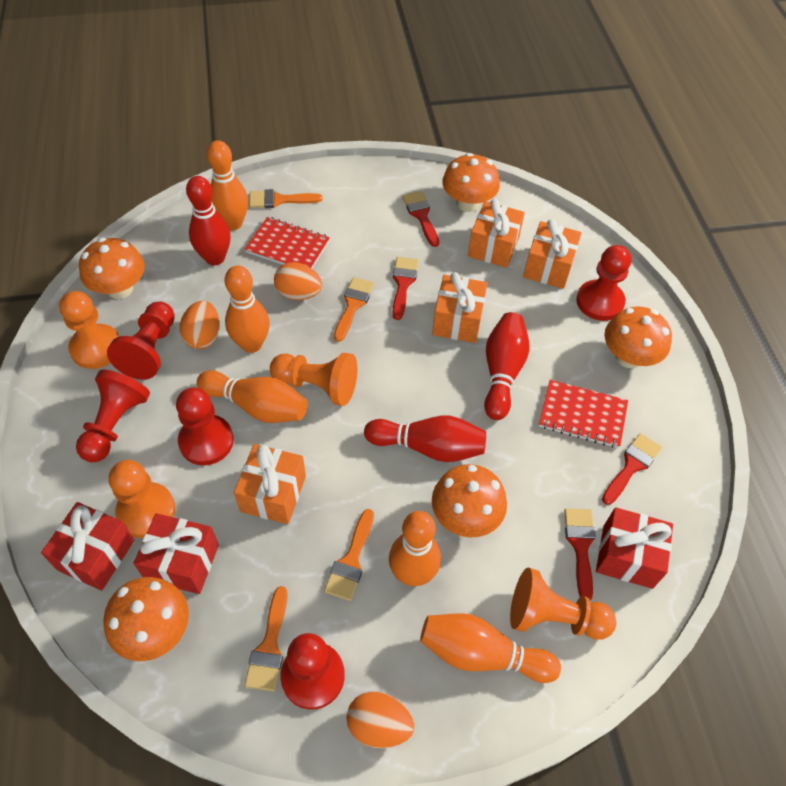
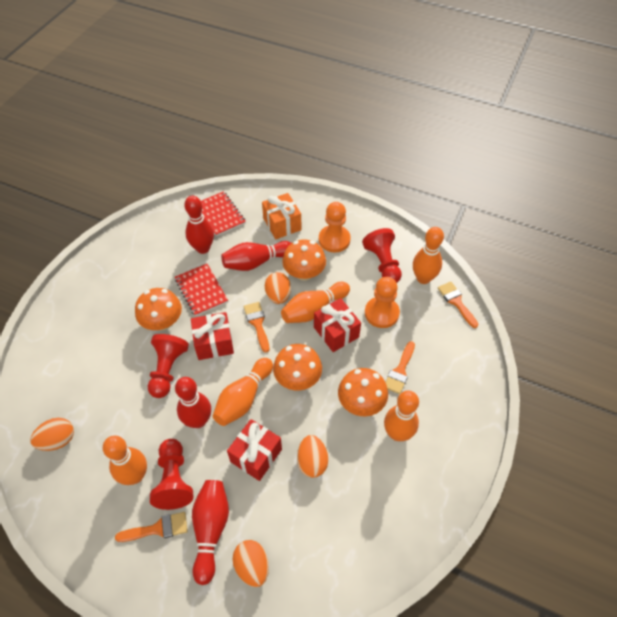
orange egg: 3 -> 4
orange gift: 4 -> 1
orange mushroom: 5 -> 4
orange pawn: 4 -> 2
red bowling pin: 3 -> 4
red brush: 4 -> 0
red pawn: 5 -> 3

